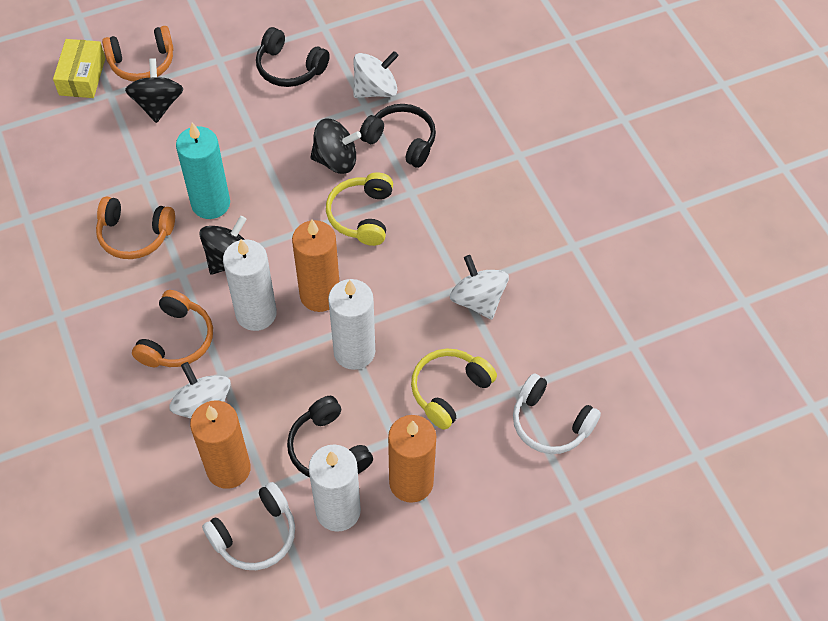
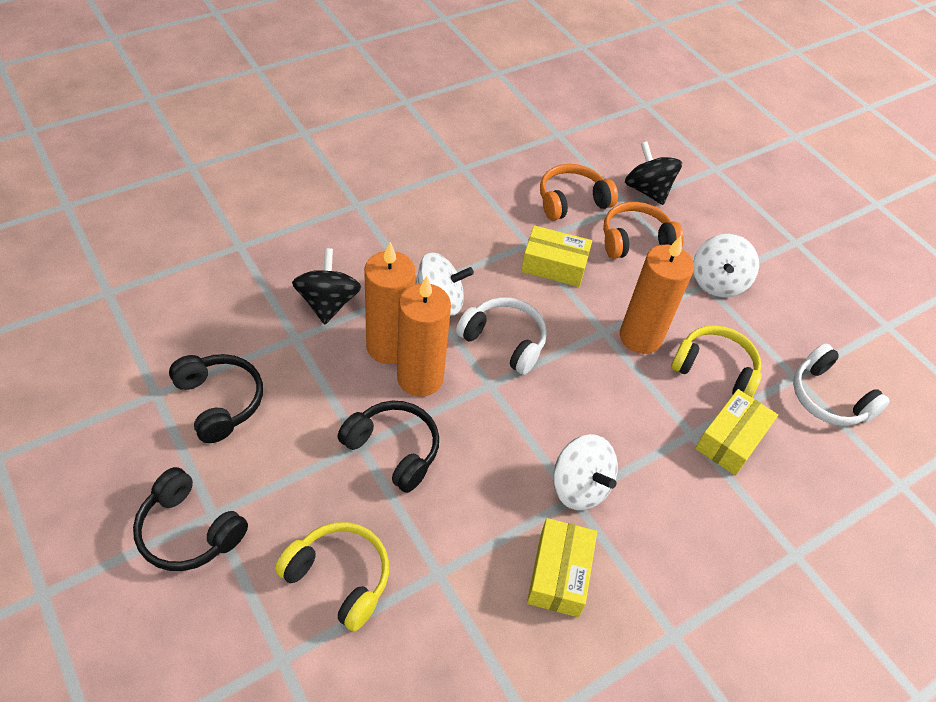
black spinning top: 3 -> 2
orange headphones: 3 -> 2
turquoise candle: 1 -> 0
white candle: 3 -> 0
yellow box: 1 -> 3

